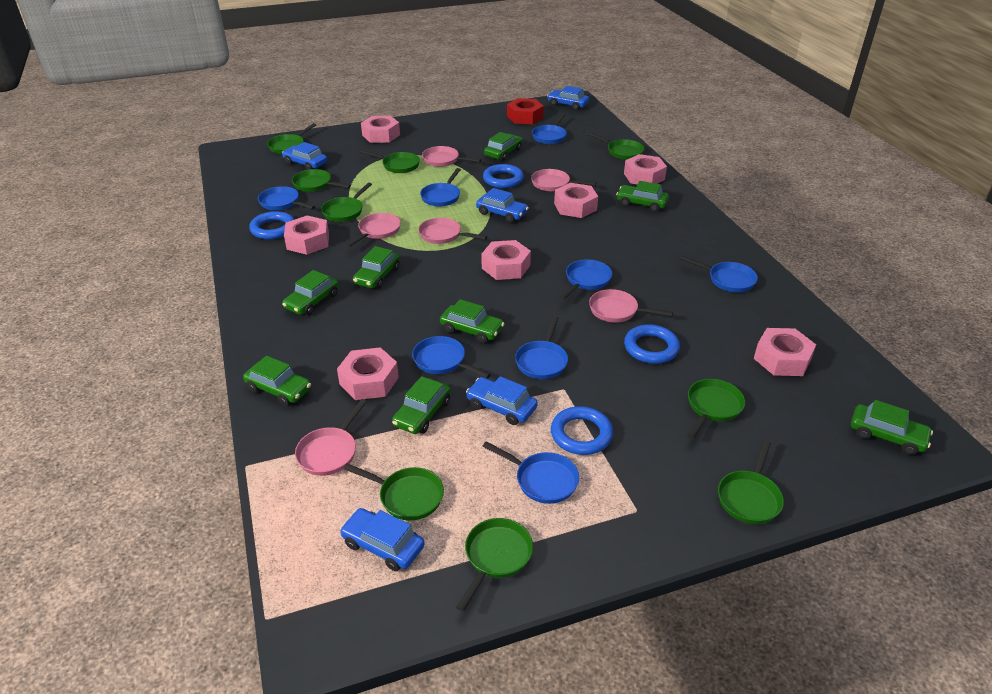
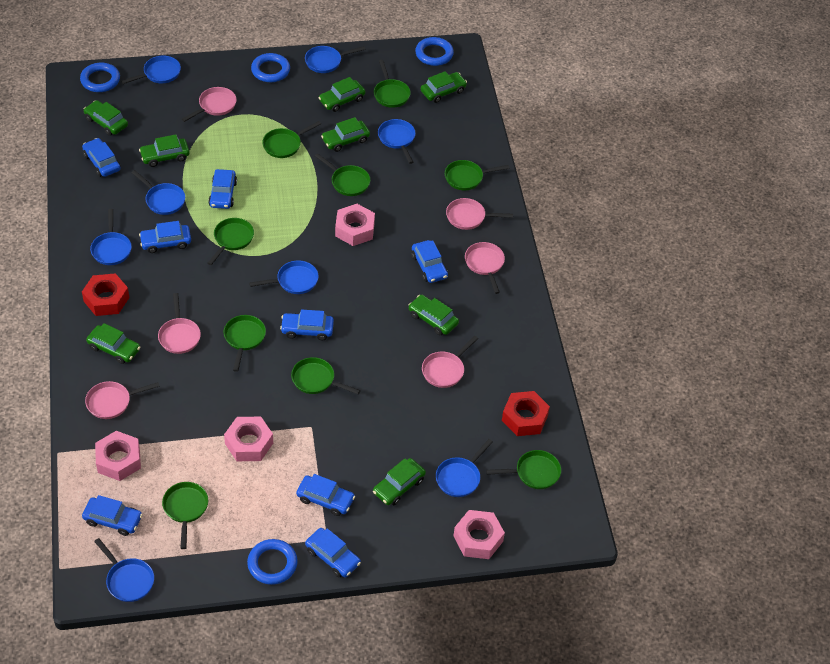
blue car: 5 -> 8
pink nut: 7 -> 4
red nut: 1 -> 2

